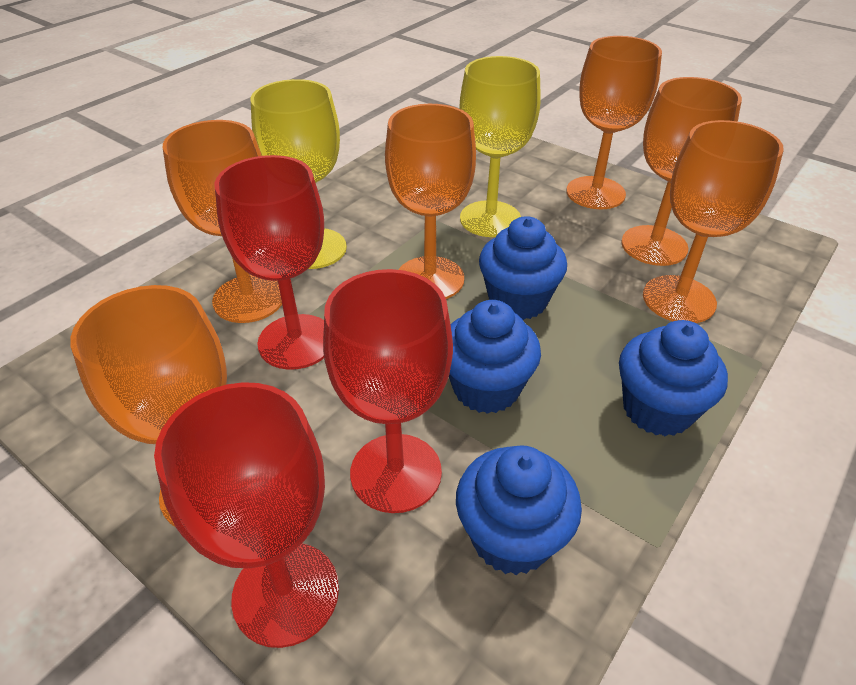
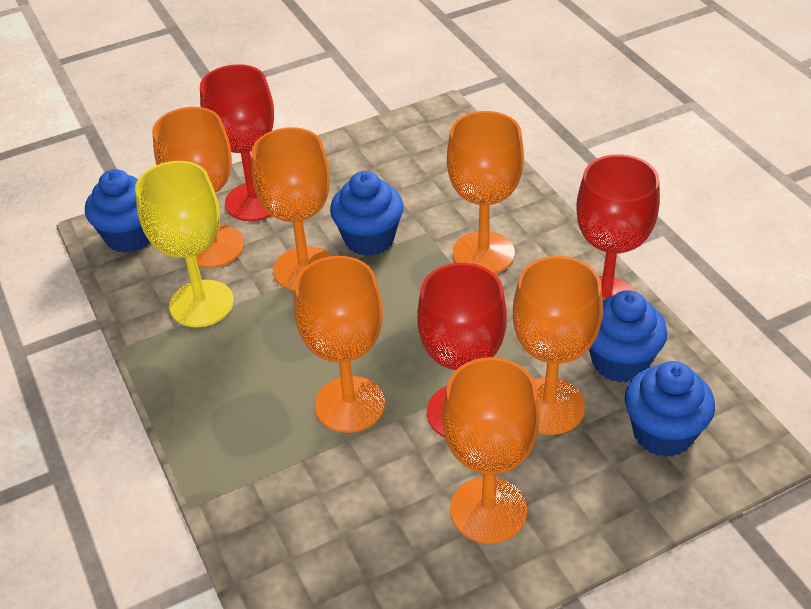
yellow goblet: 2 -> 1

